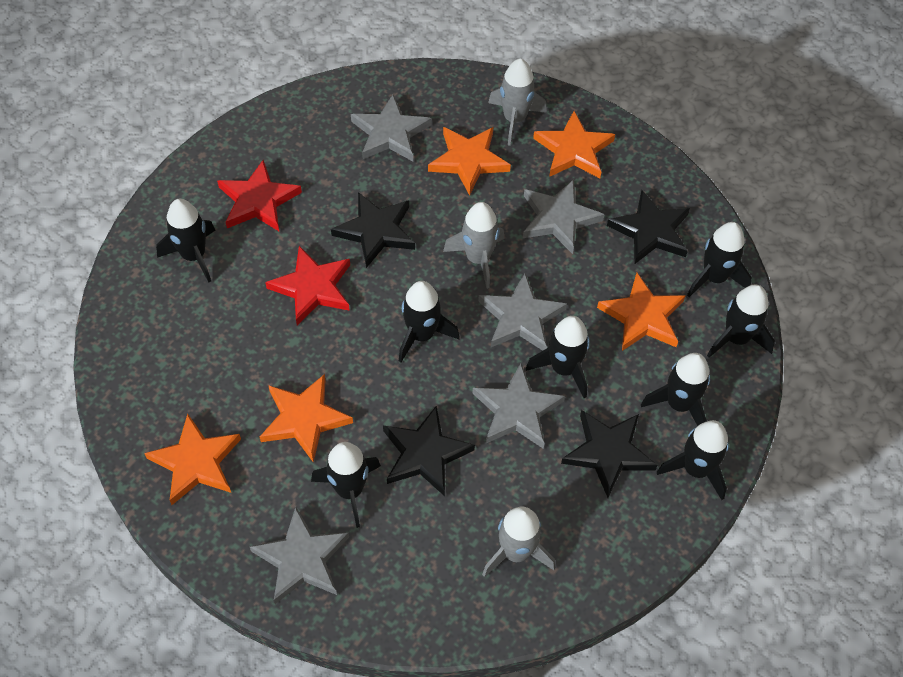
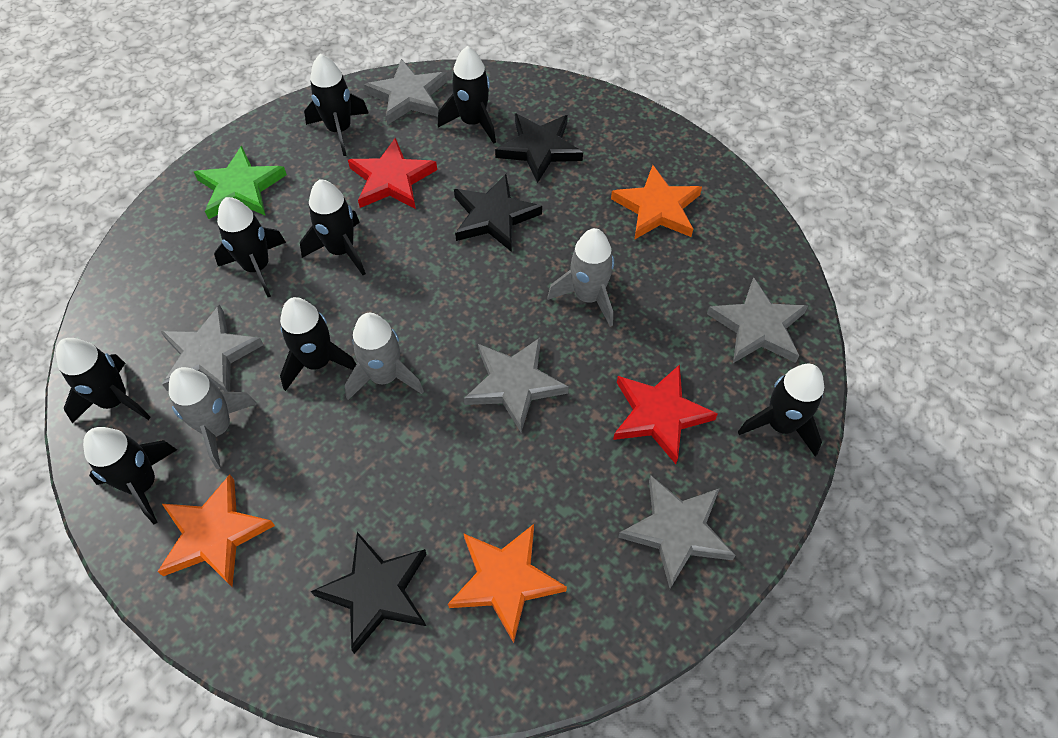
black star: 4 -> 3
green star: 0 -> 1
orange star: 5 -> 3

